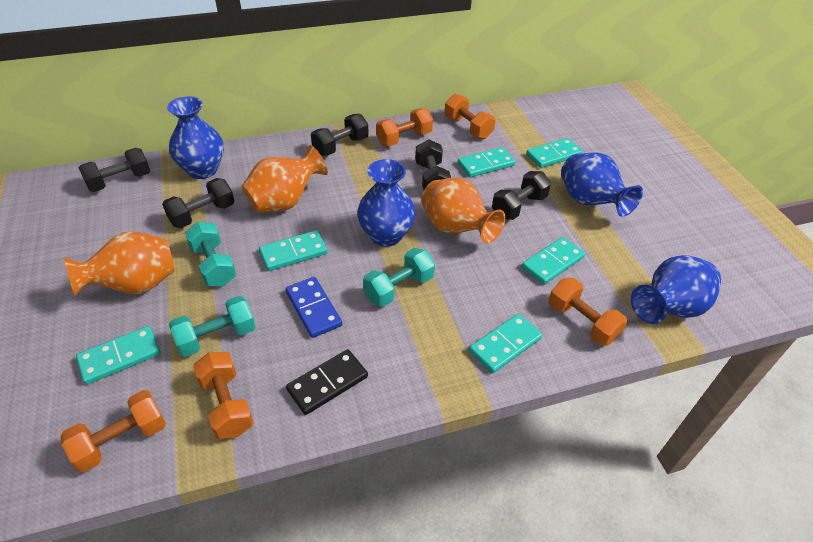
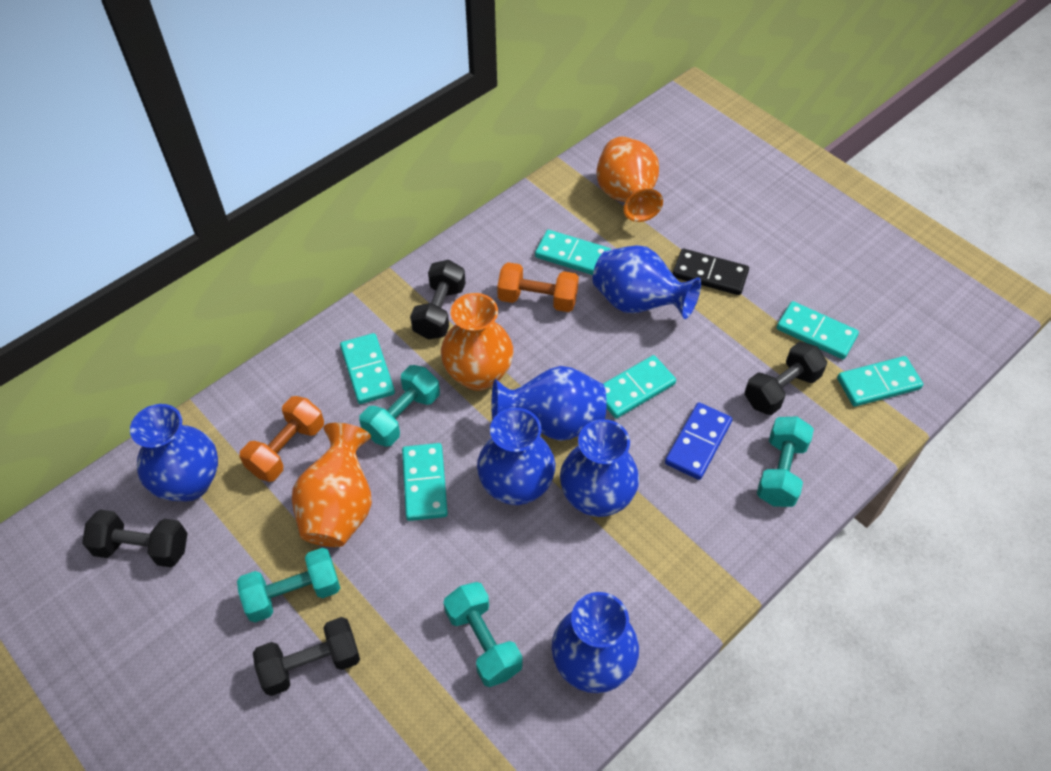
black dumbbell: 5 -> 4
blue vase: 4 -> 6
orange dumbbell: 5 -> 2
turquoise dumbbell: 3 -> 4

